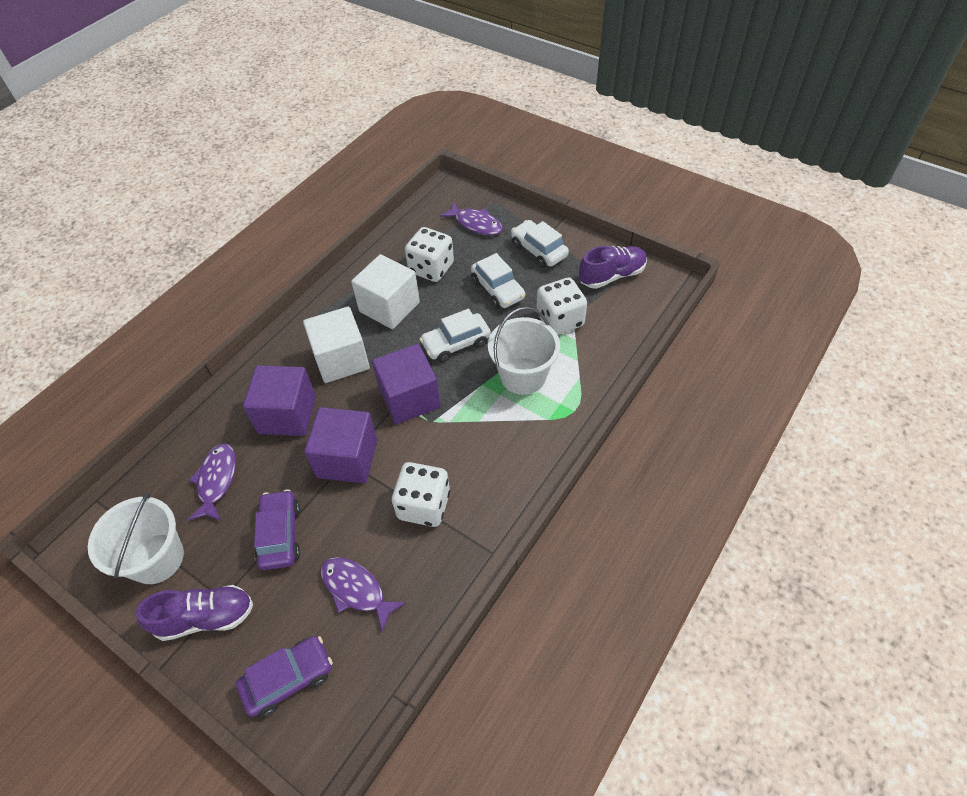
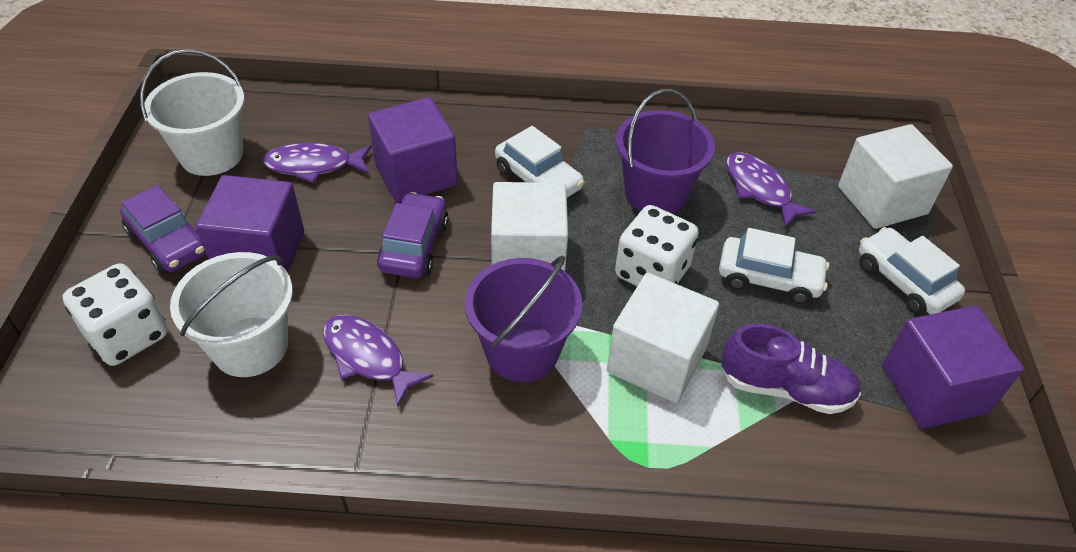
purple bucket: 0 -> 2
purple shoe: 2 -> 1
white cube: 2 -> 3
white dice: 3 -> 2

